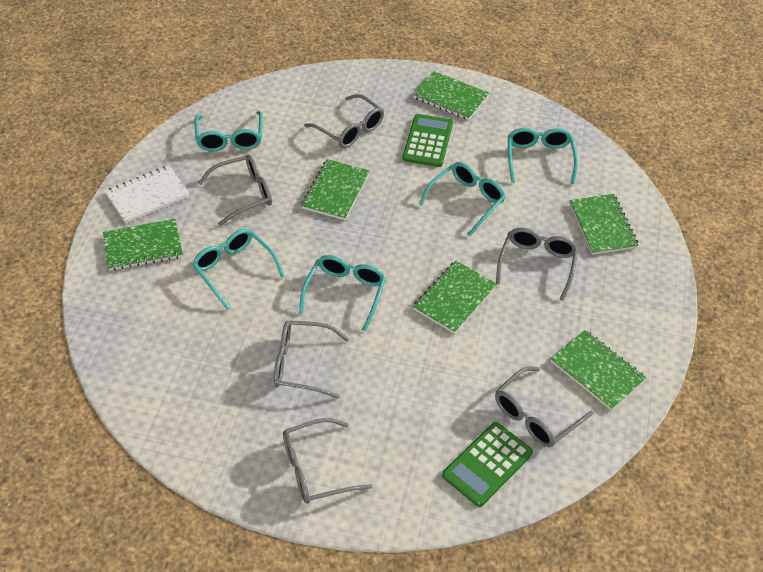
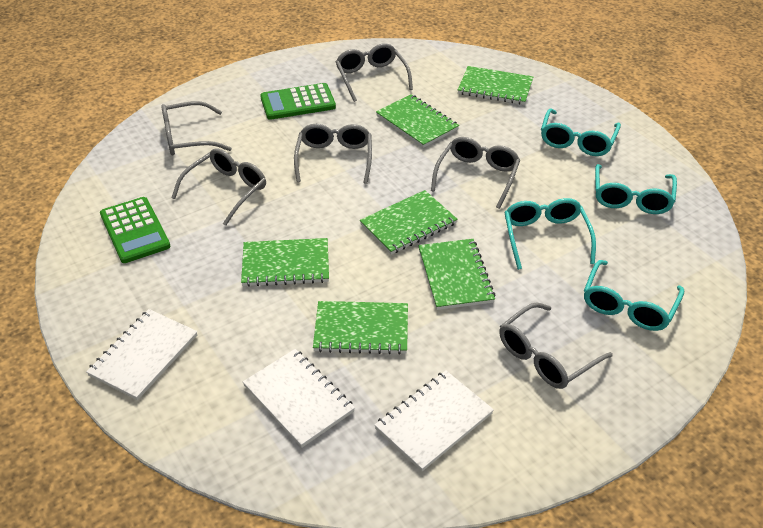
turquoise glasses: 5 -> 4
white notebook: 1 -> 3

